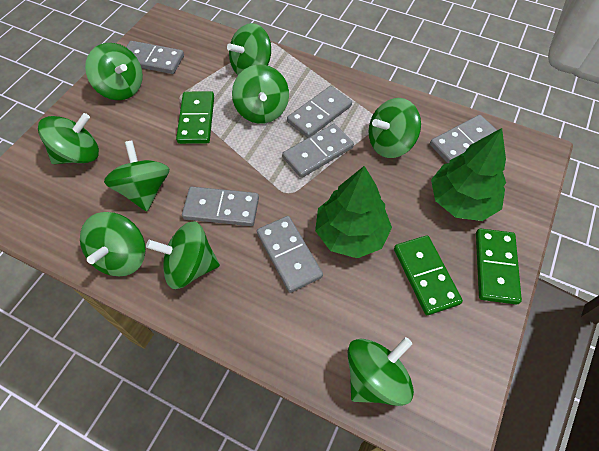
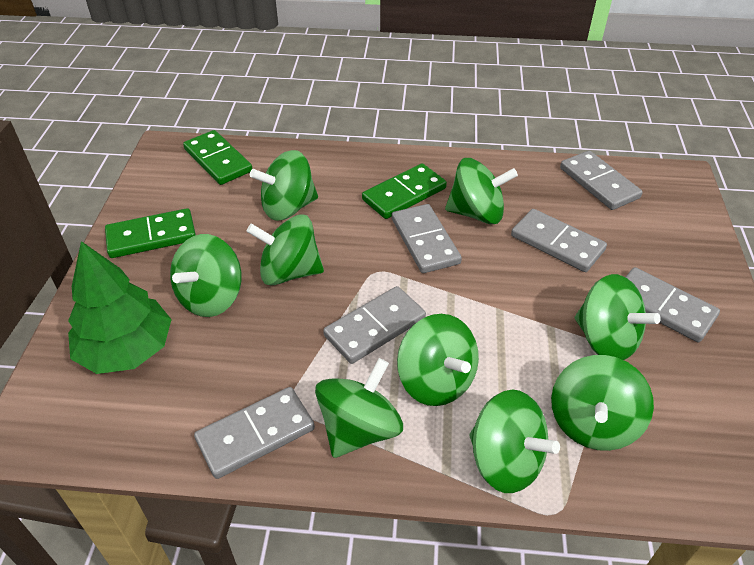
green tree: 2 -> 1

